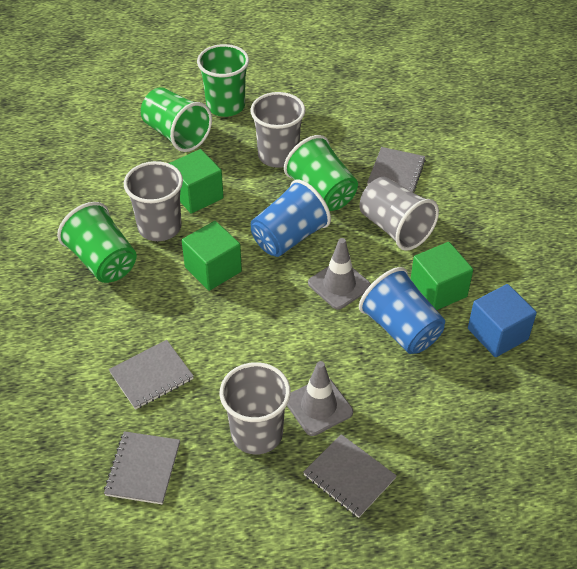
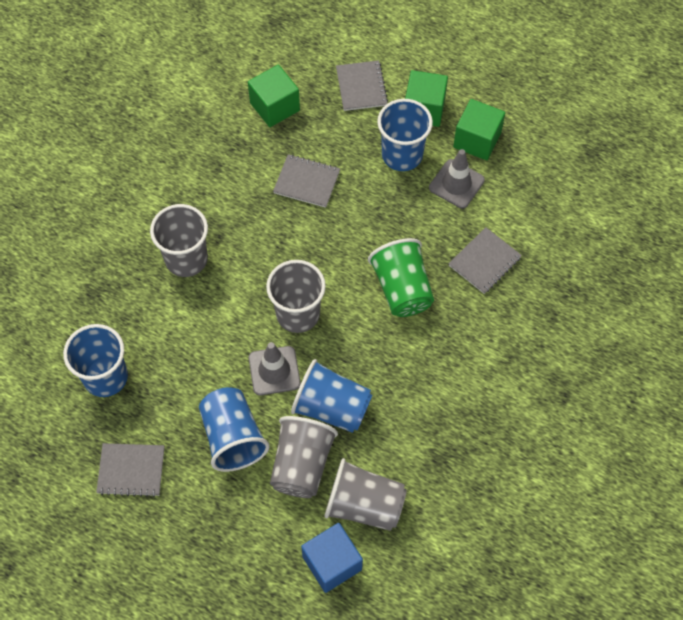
blue cup: 2 -> 4
green cup: 4 -> 1

